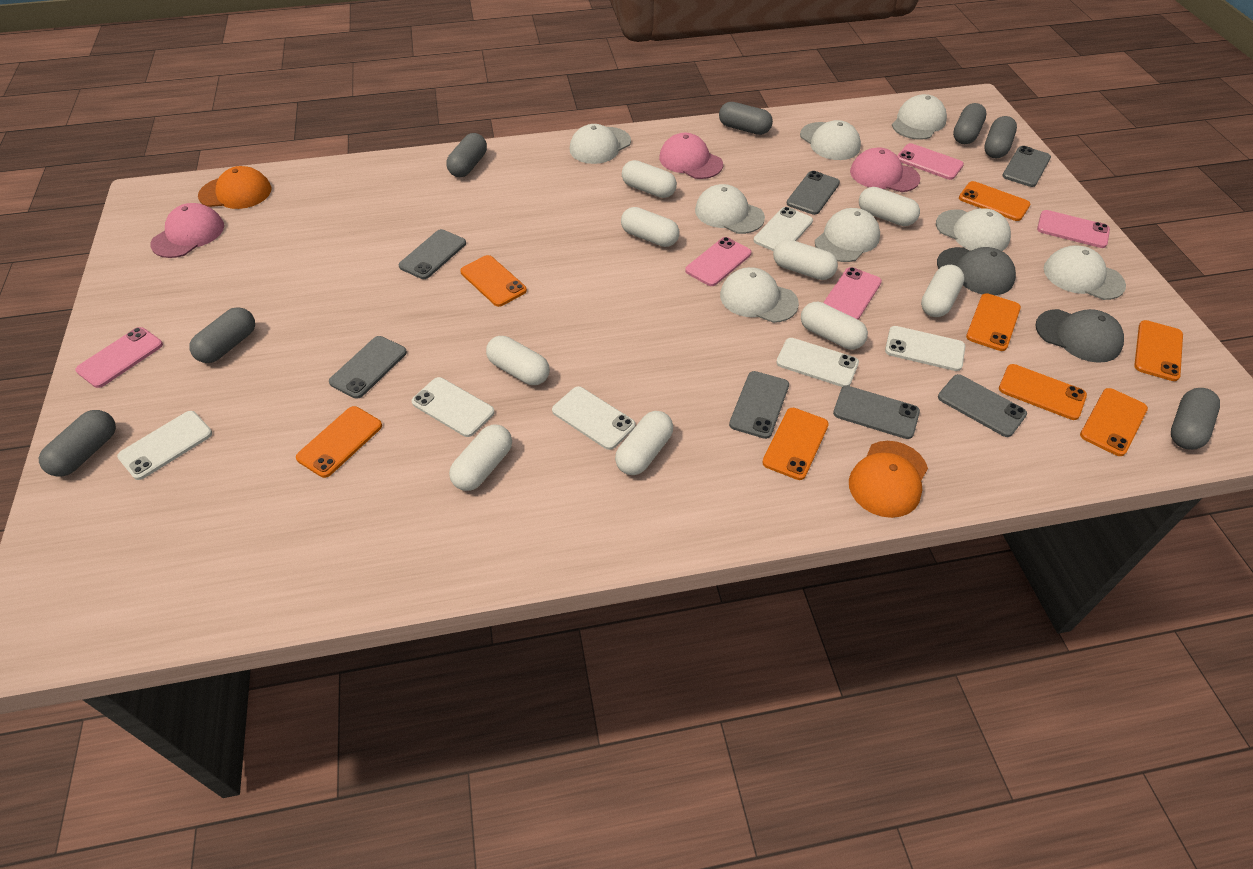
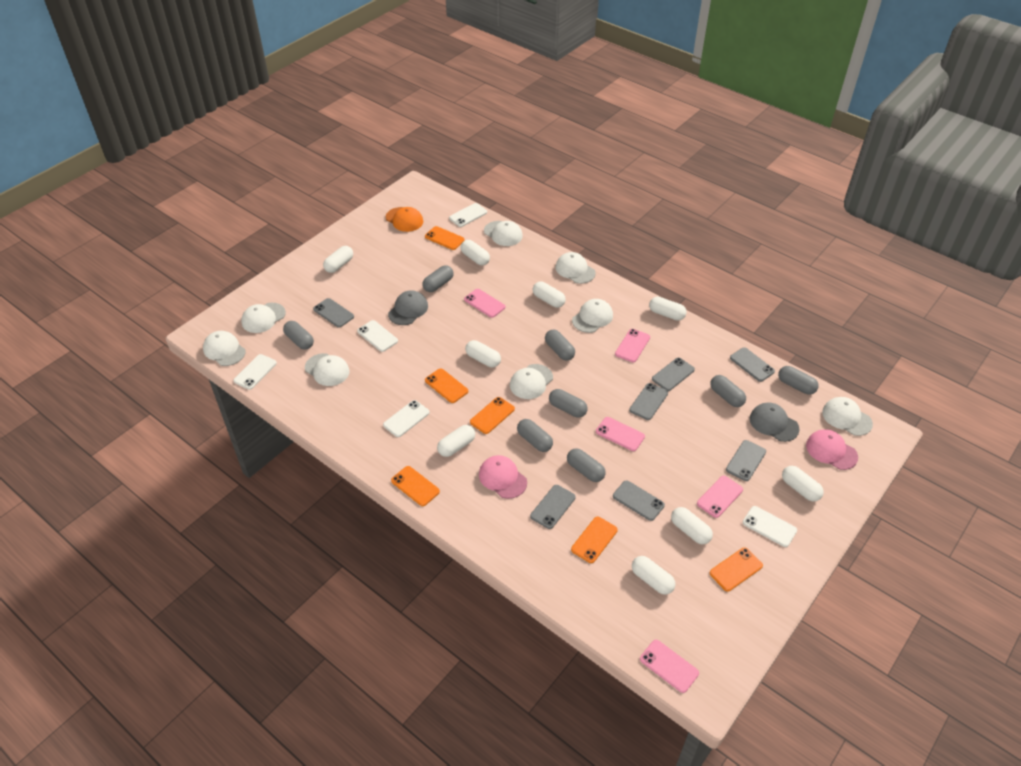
grey capsule: 7 -> 8
orange cap: 2 -> 1
orange phone: 8 -> 6
pink cap: 3 -> 2
white phone: 6 -> 5

